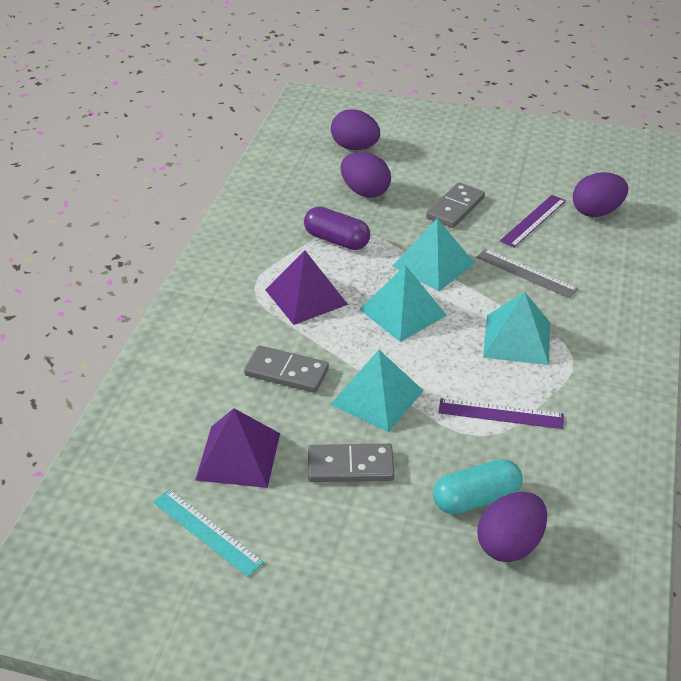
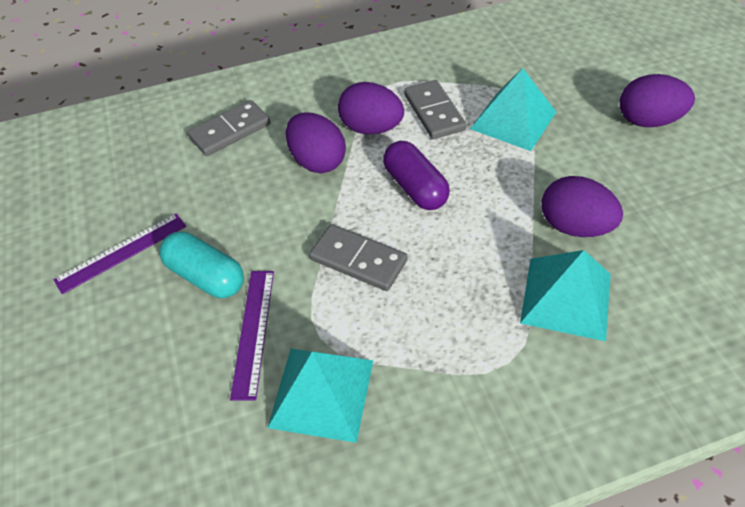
grey ruler: 1 -> 0
purple pyramid: 2 -> 0
turquoise pyramid: 4 -> 3
turquoise ruler: 1 -> 0

